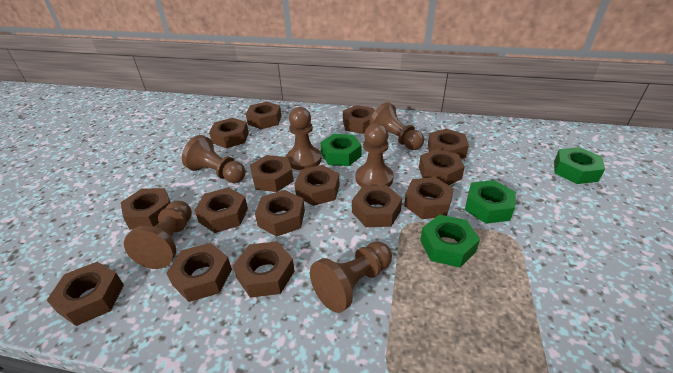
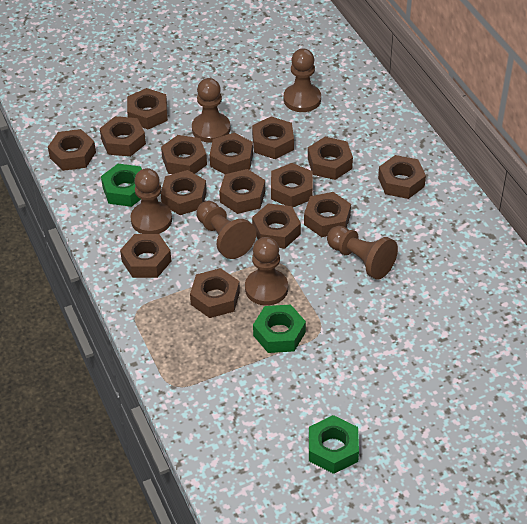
green nut: 4 -> 3

